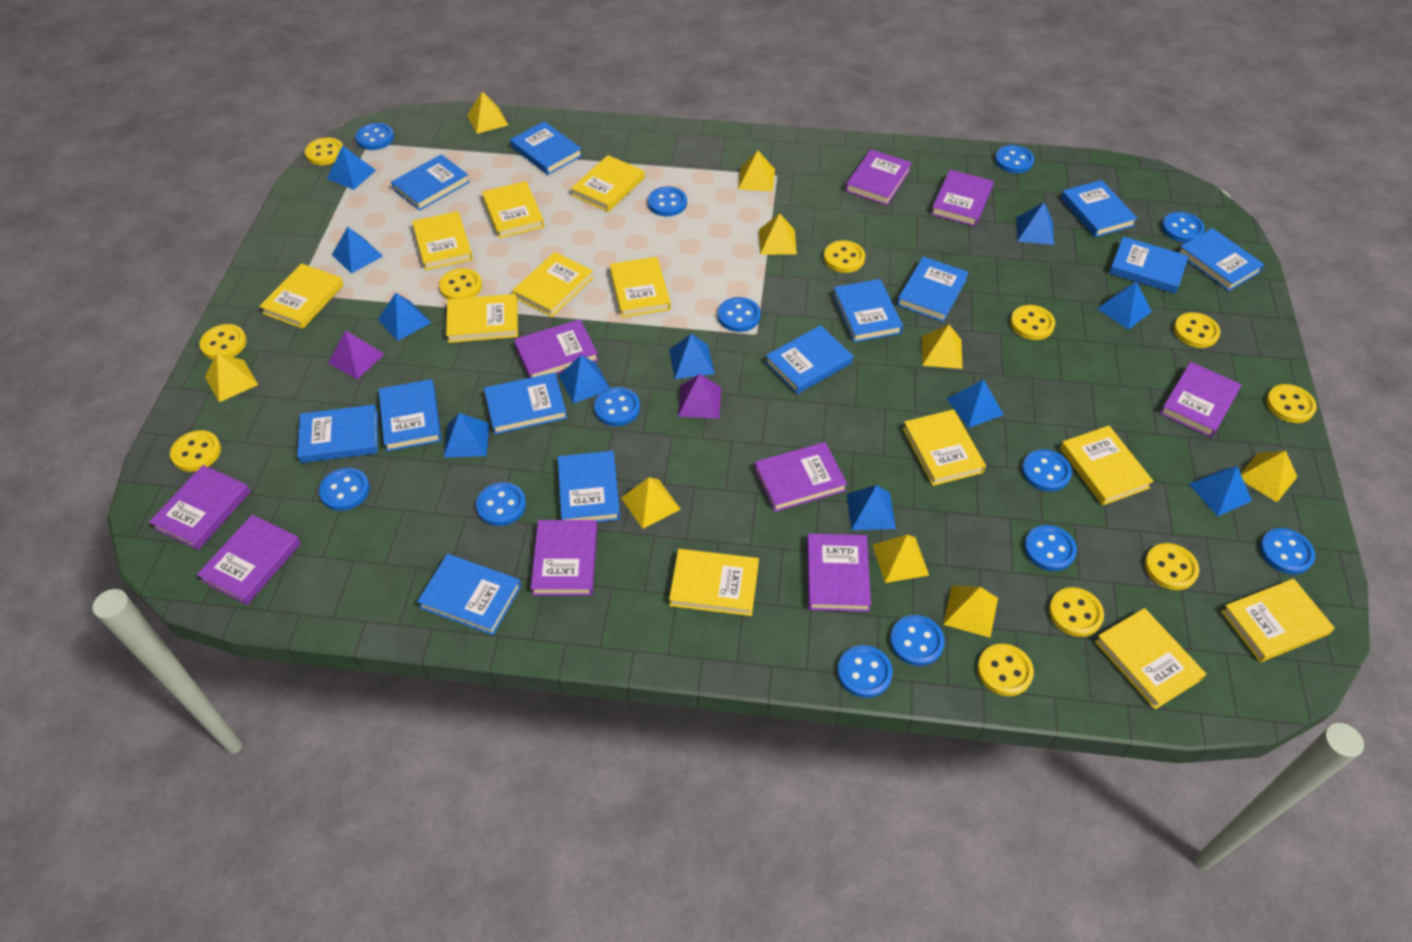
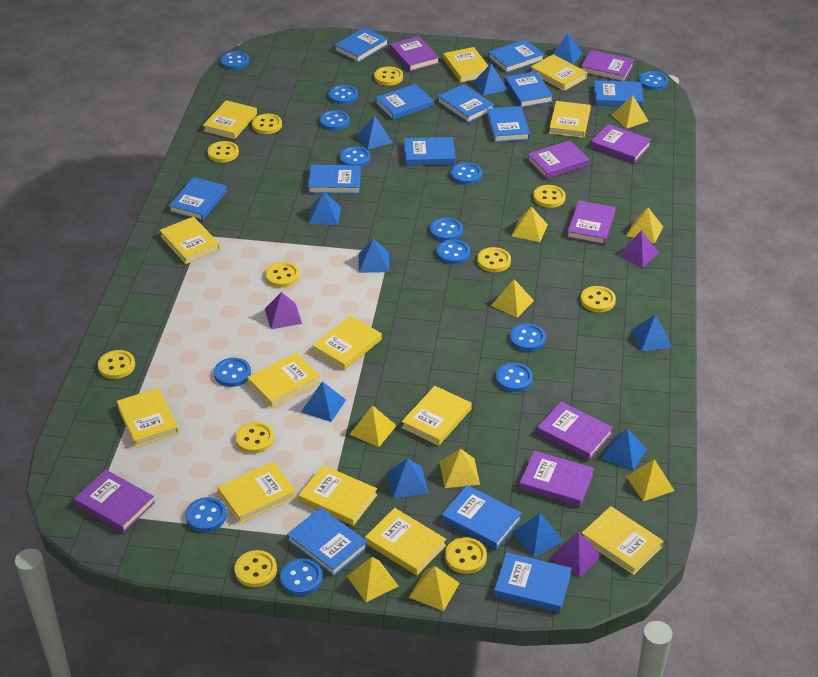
blue pyramid: 11 -> 10
purple book: 9 -> 8
purple pyramid: 2 -> 3
yellow book: 12 -> 13

